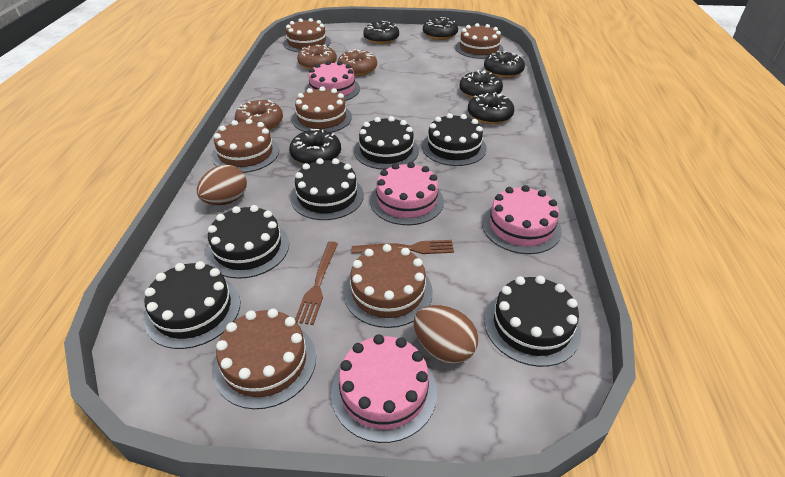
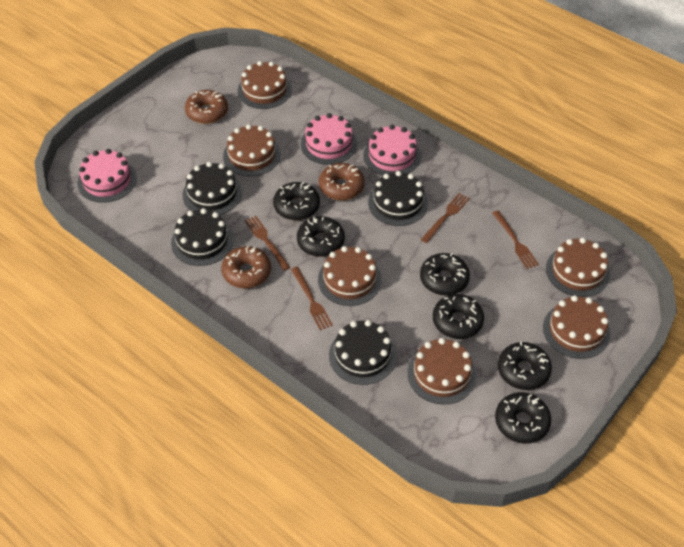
black cake: 6 -> 4
brown egg: 2 -> 0
brown fork: 2 -> 4
pink cake: 4 -> 3

